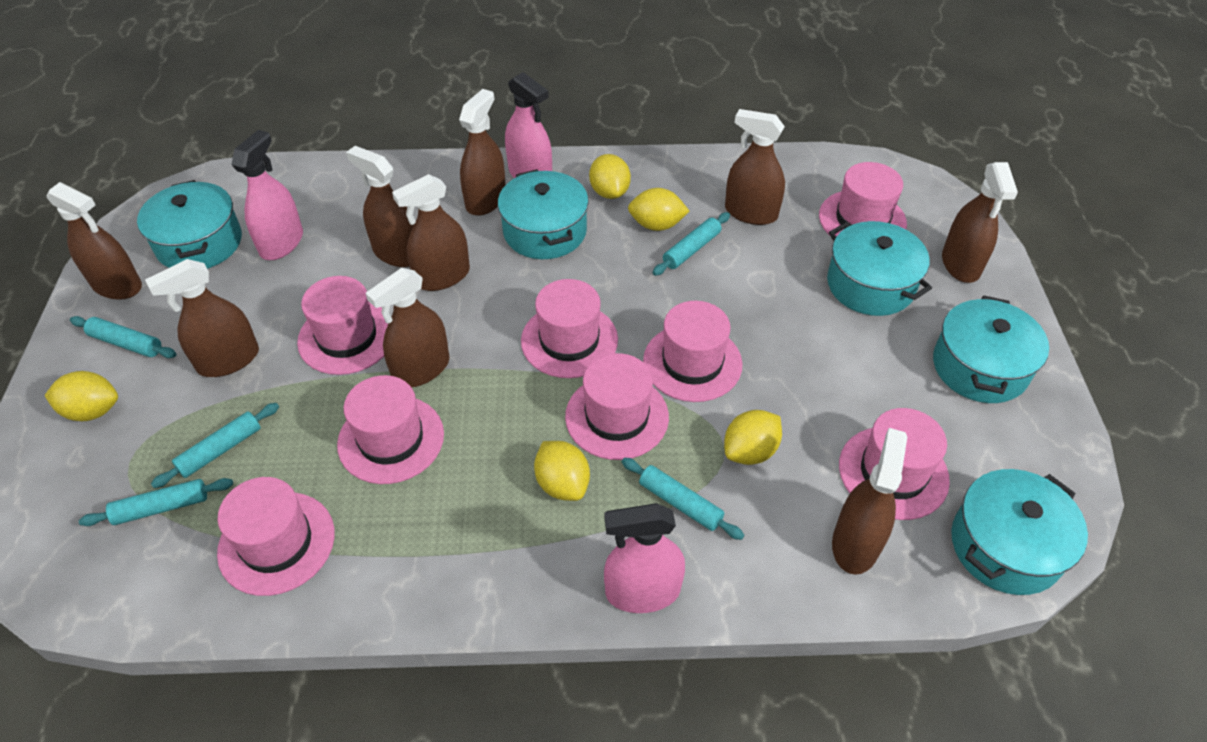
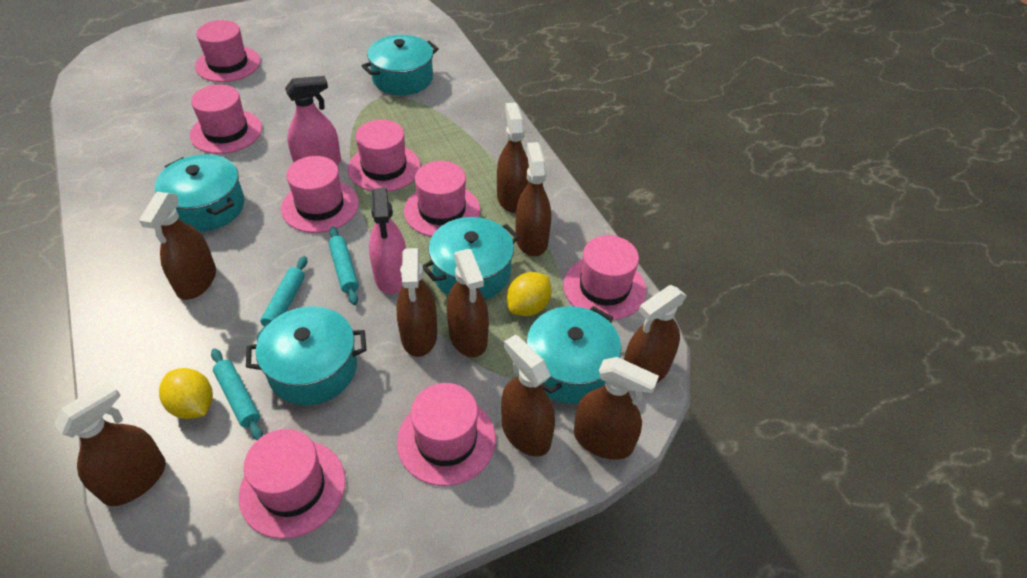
pink spray bottle: 3 -> 2
turquoise rolling pin: 5 -> 3
yellow lemon: 5 -> 2

